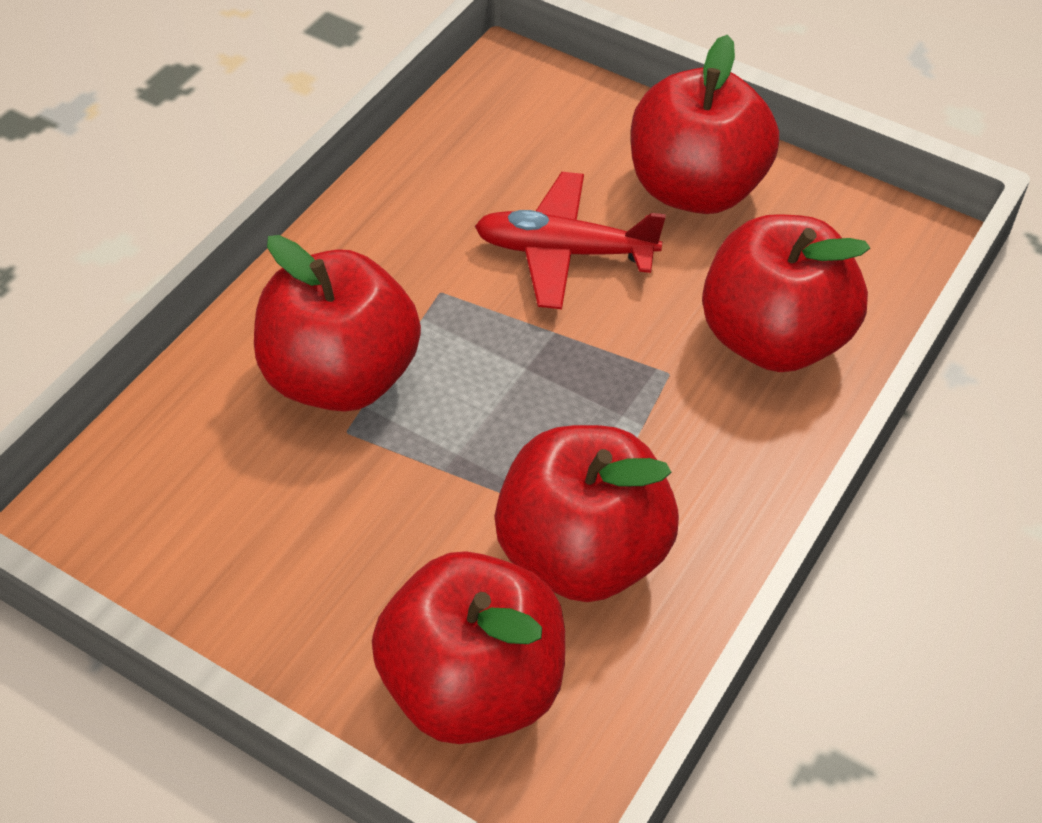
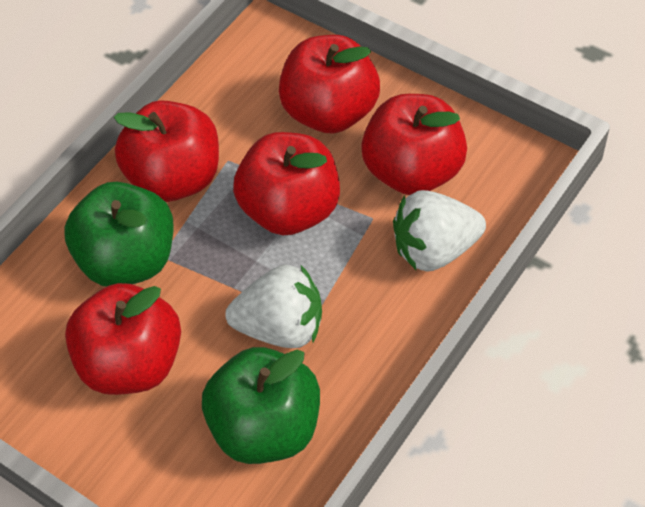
green apple: 0 -> 2
red plane: 1 -> 0
white strawberry: 0 -> 2

